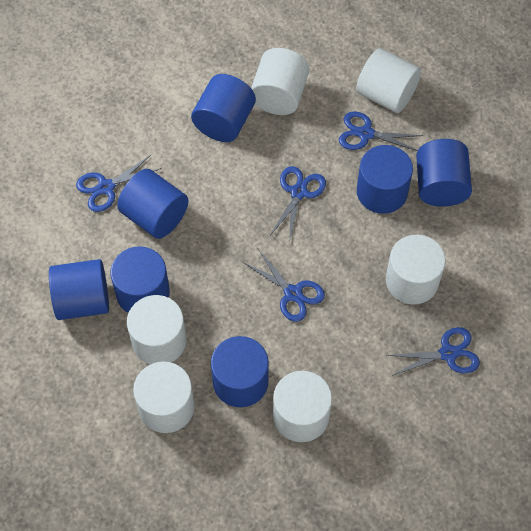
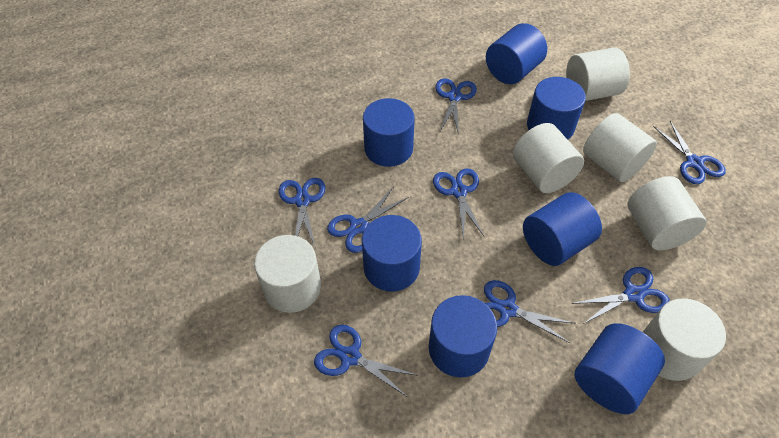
blue scissors: 5 -> 8

